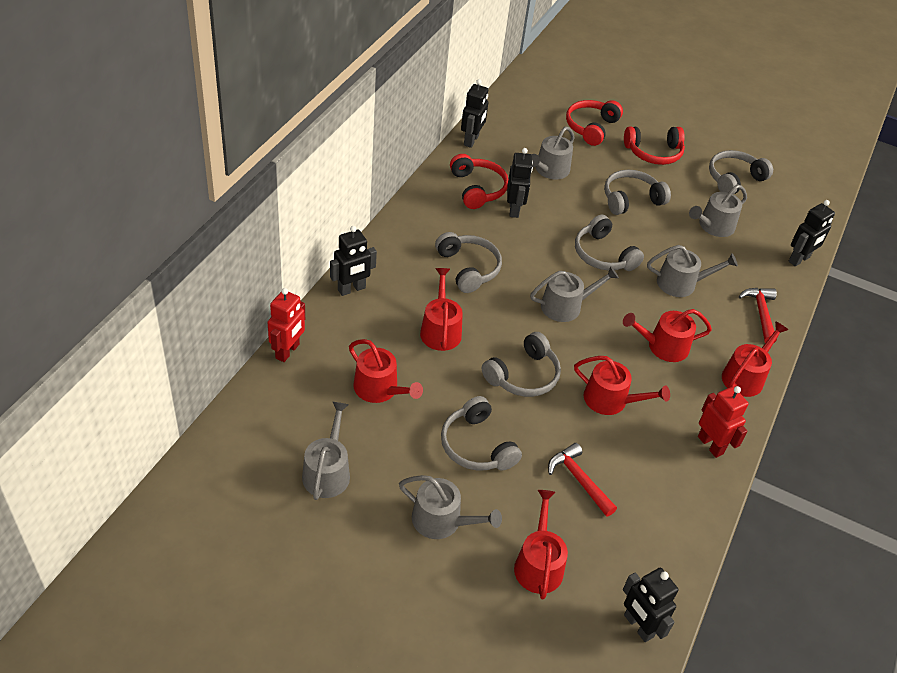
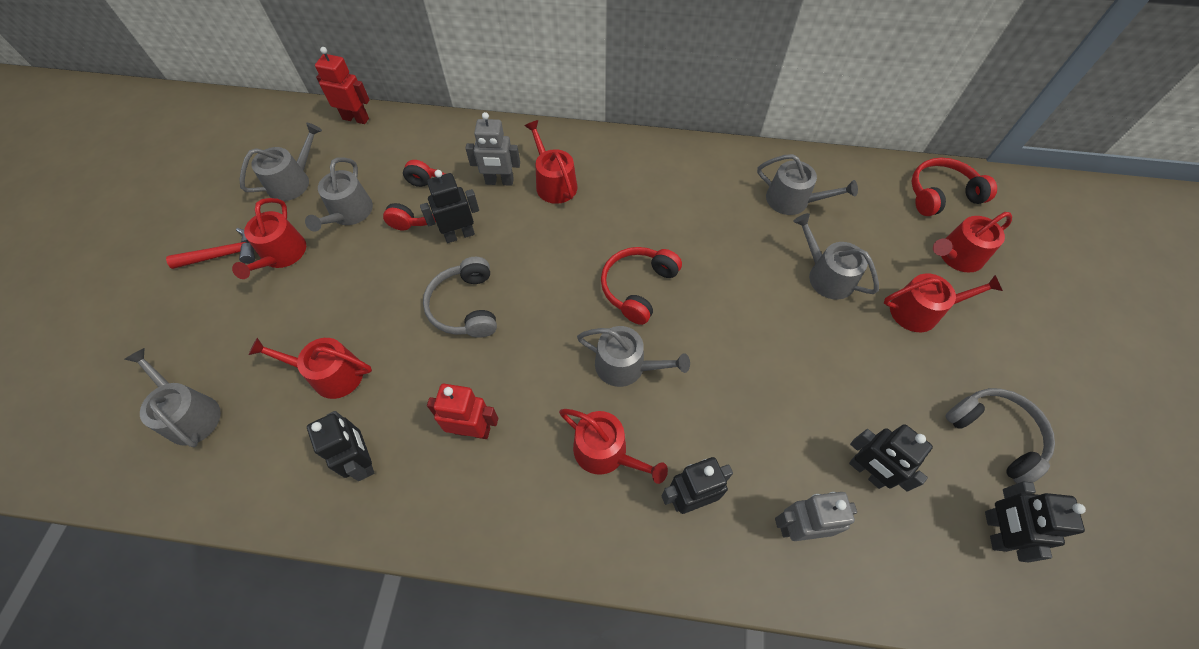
grey headphones: 6 -> 2
grey robot: 0 -> 2
red hammer: 2 -> 1

